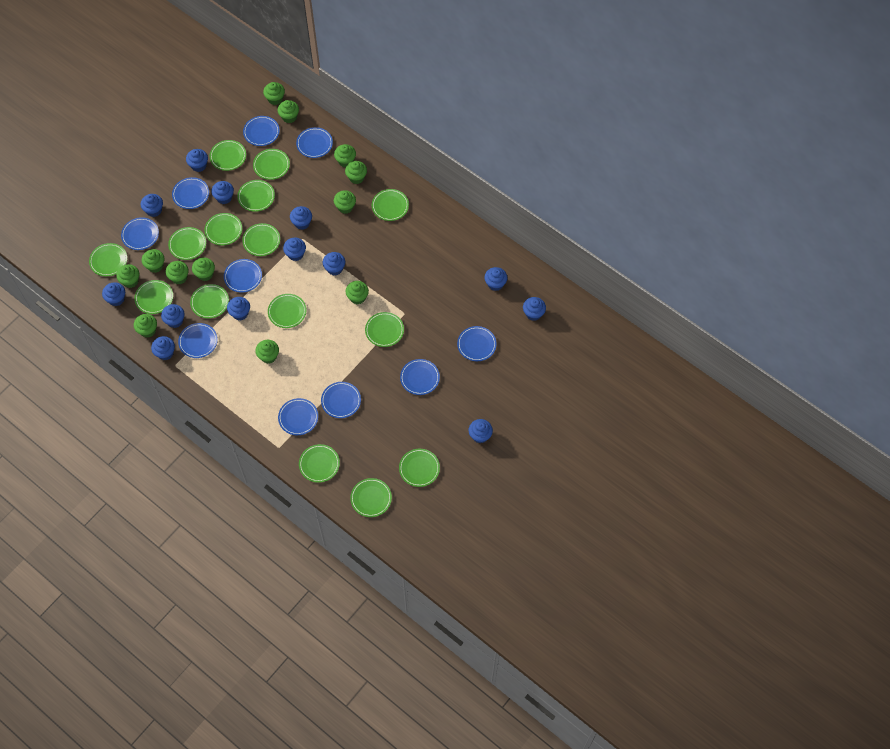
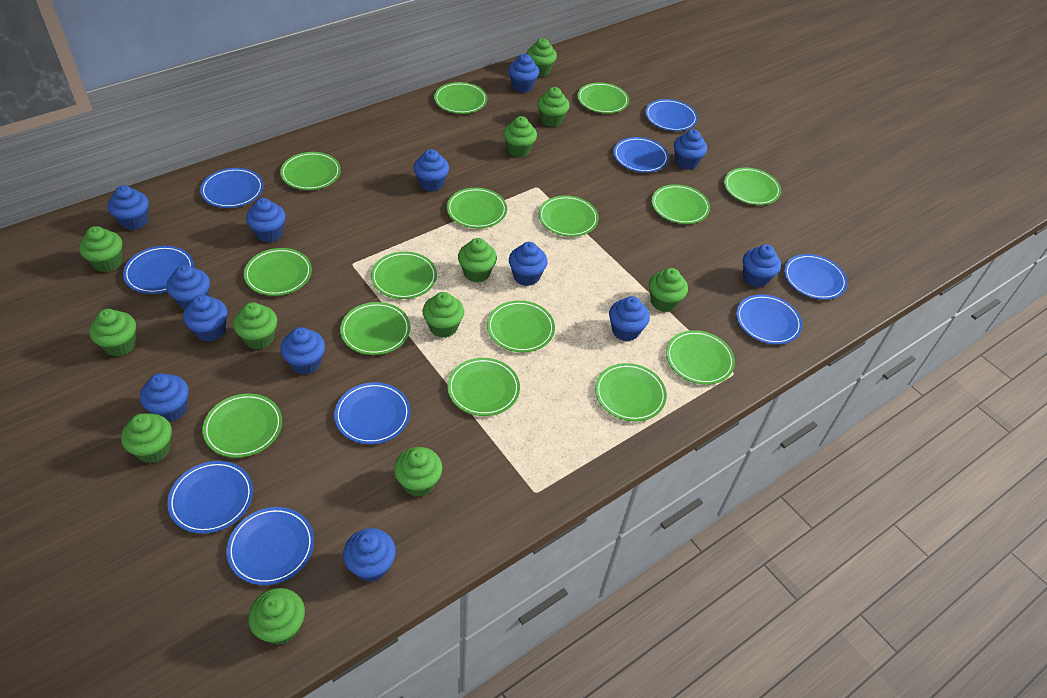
blue plate: 10 -> 9

